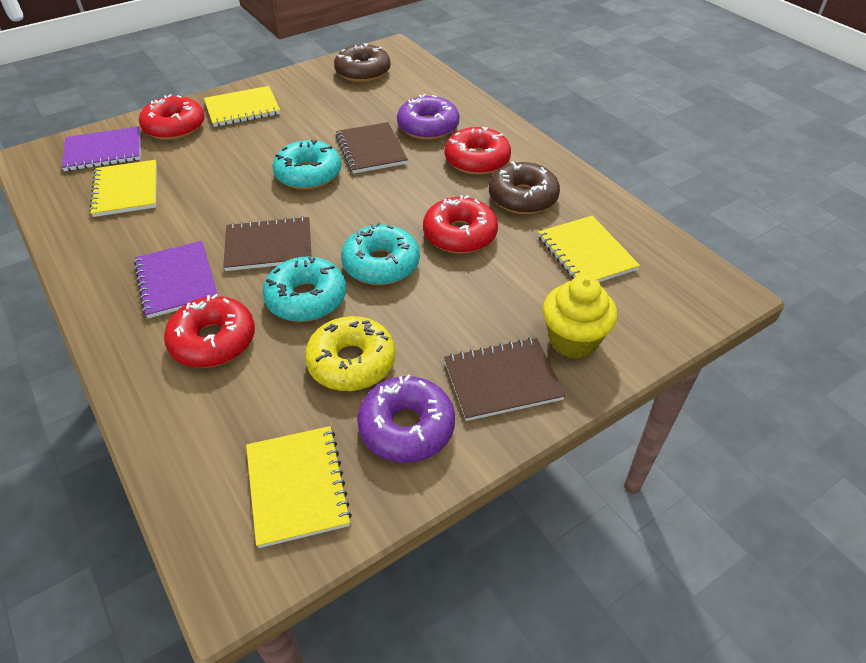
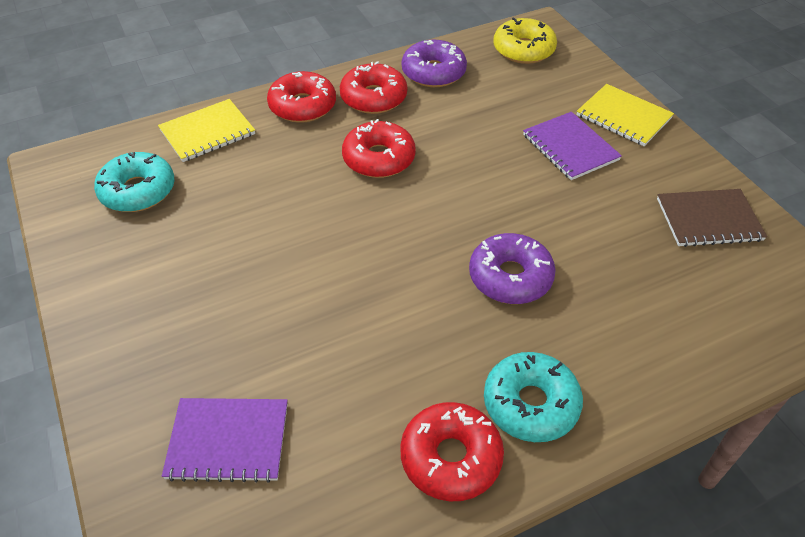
brown donut: 2 -> 0
brown notebook: 3 -> 1
turquoise donut: 3 -> 2
yellow cupcake: 1 -> 0
yellow notebook: 4 -> 2

